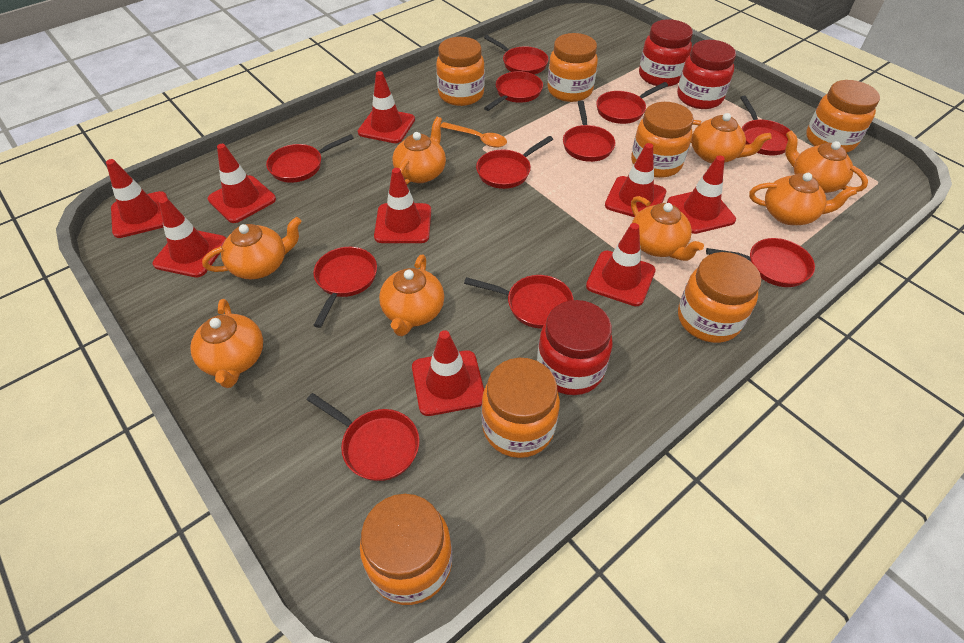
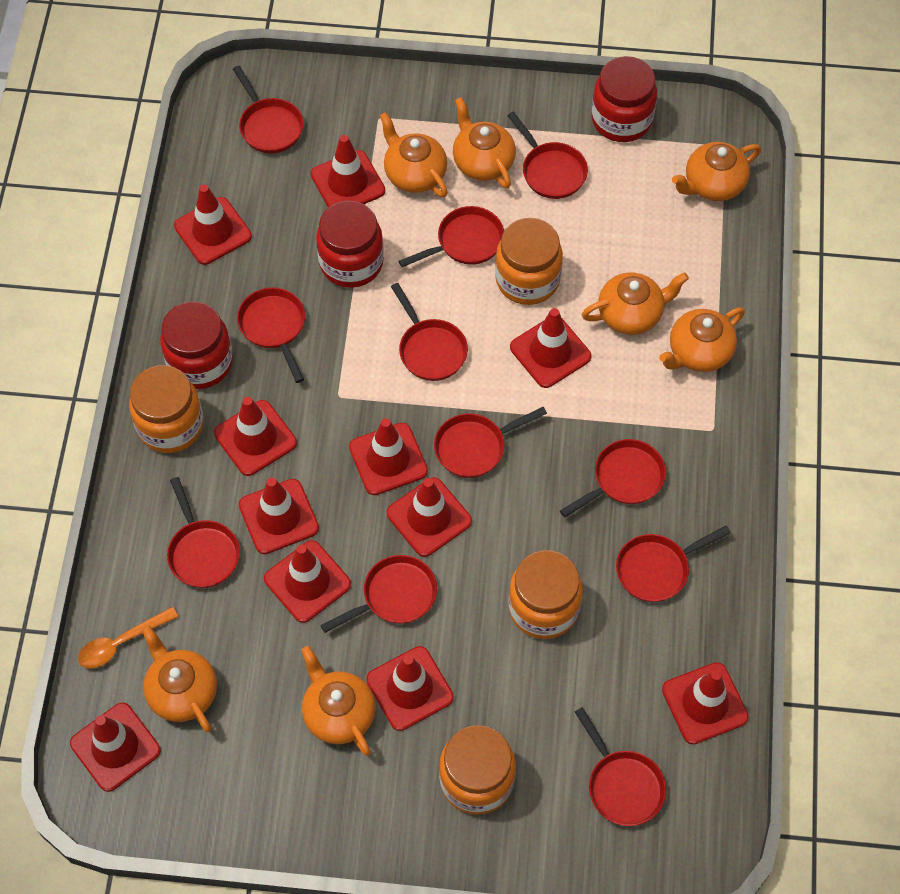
orange jar: 7 -> 4
orange teapot: 8 -> 7
red traffic cone: 9 -> 11

